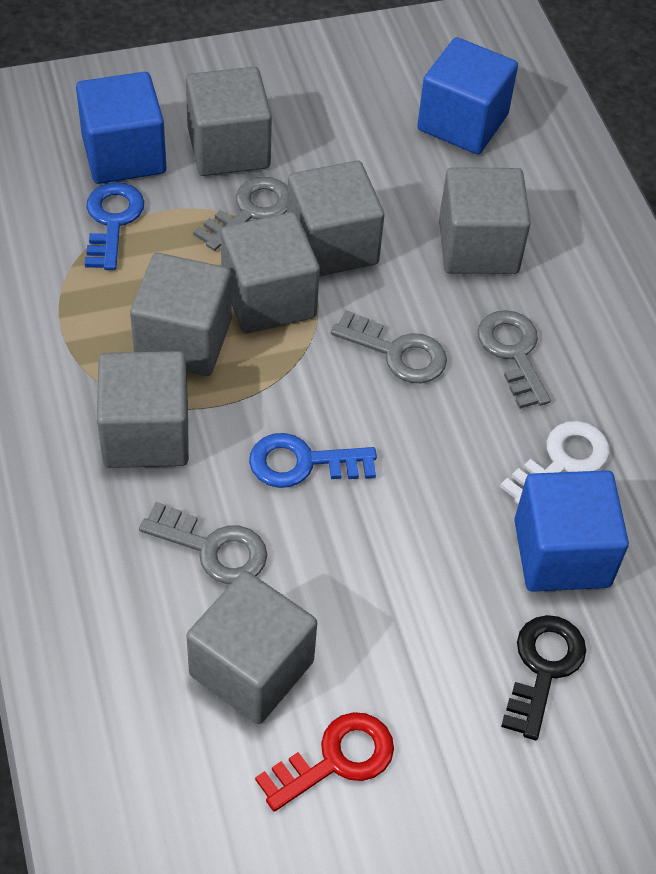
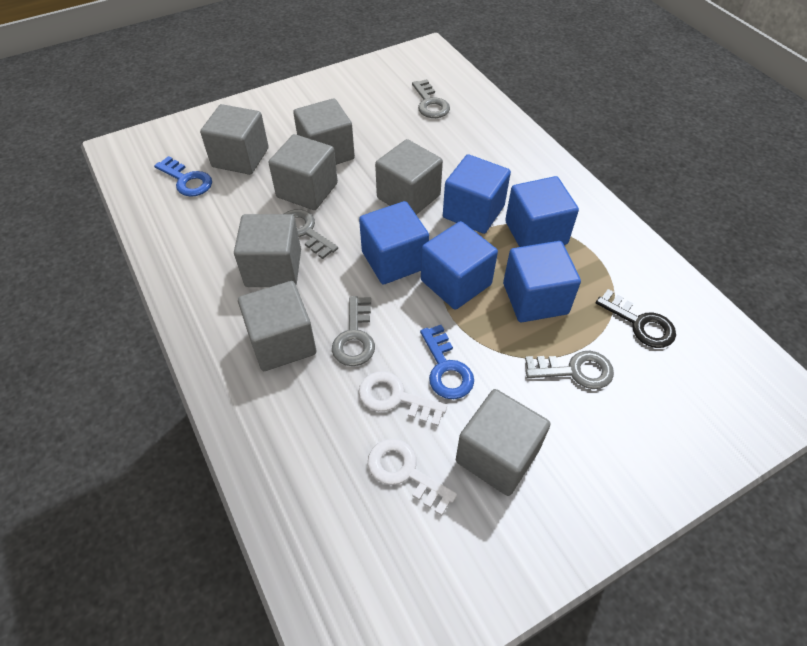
blue cube: 3 -> 5
red key: 1 -> 0
white key: 1 -> 2

